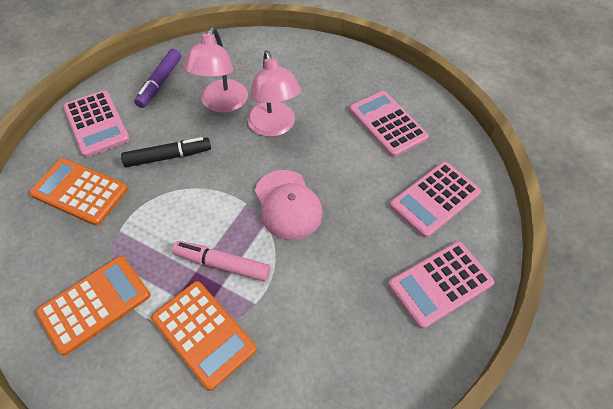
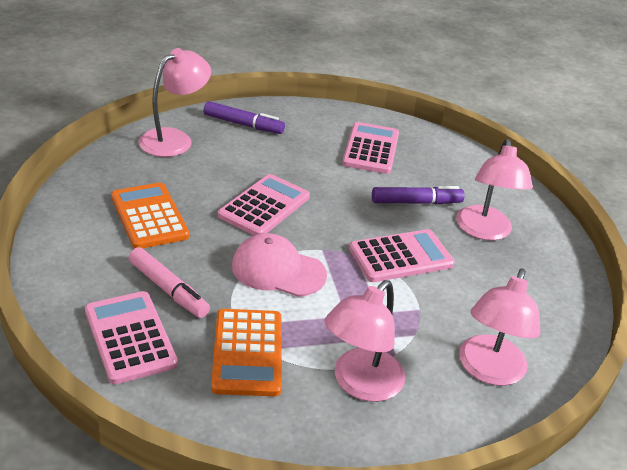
black marker: 1 -> 0
orange calculator: 3 -> 2
pink lamp: 2 -> 4
purple marker: 1 -> 2

